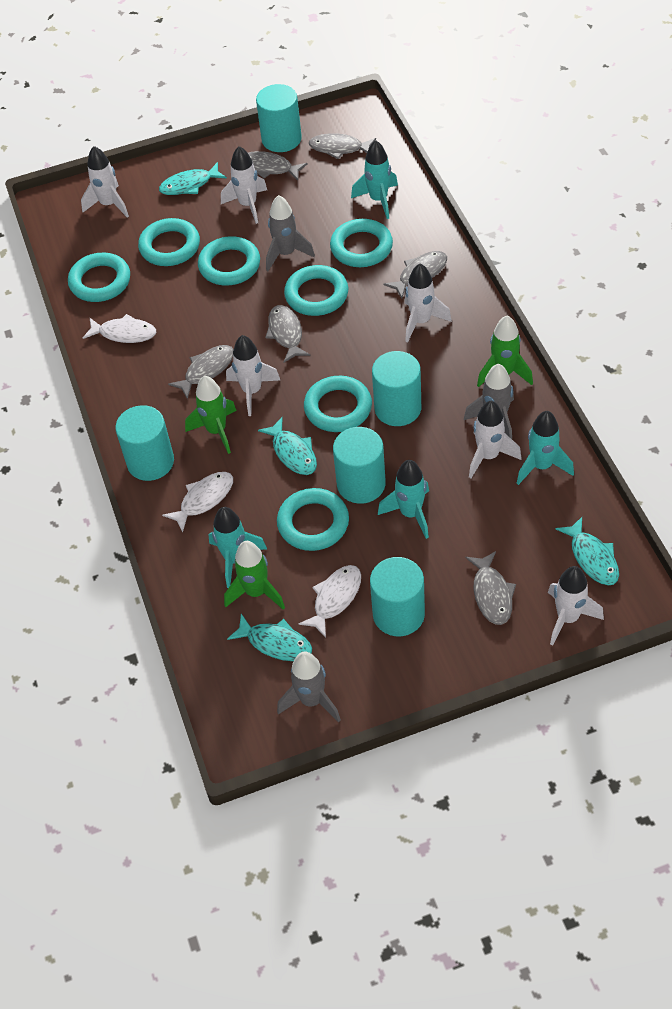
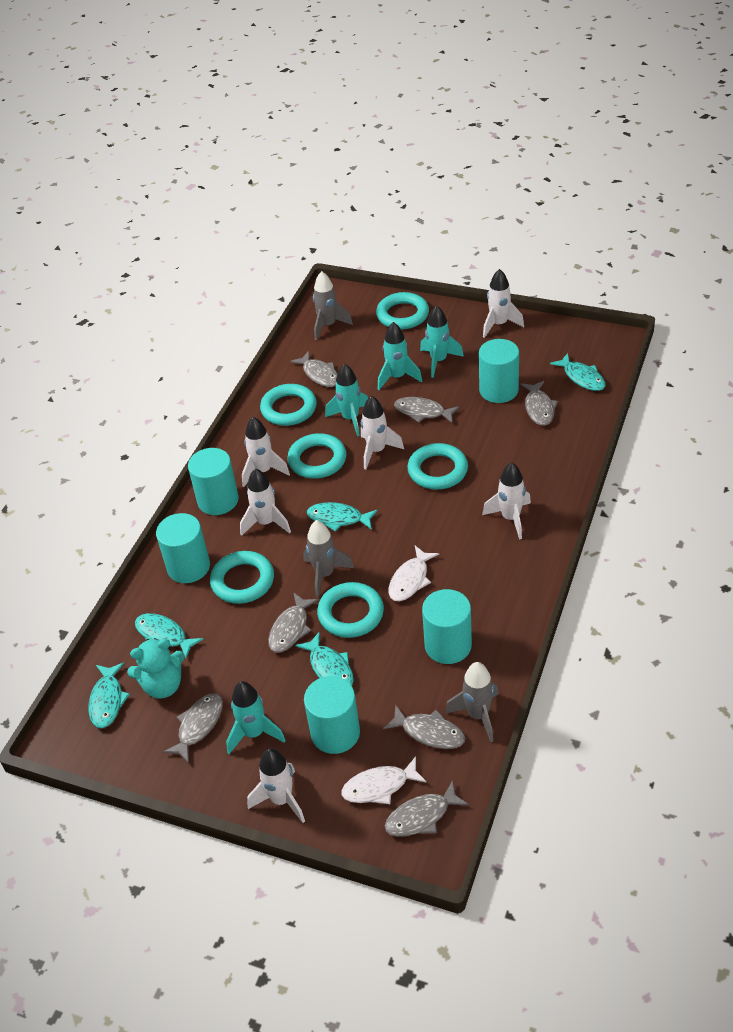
green rocket: 3 -> 0
grey fish: 6 -> 7
turquoise fish: 4 -> 5
turquoise ring: 7 -> 6
turquoise teddy bear: 0 -> 1
white fish: 3 -> 2

